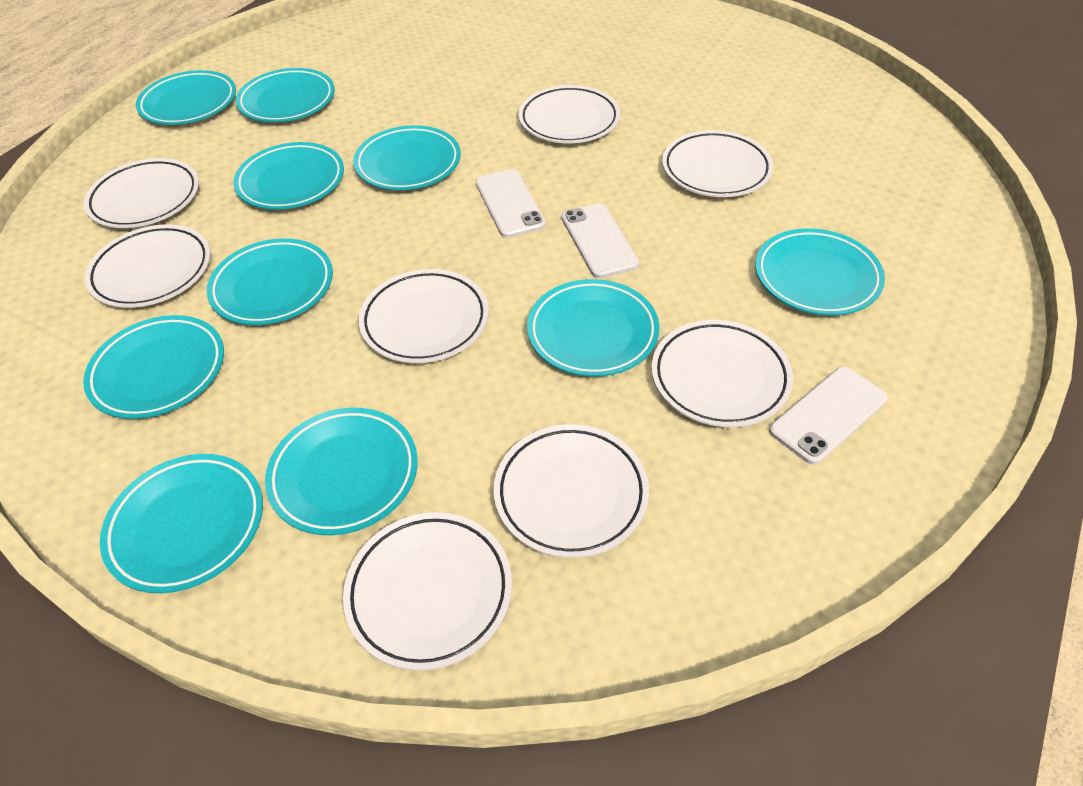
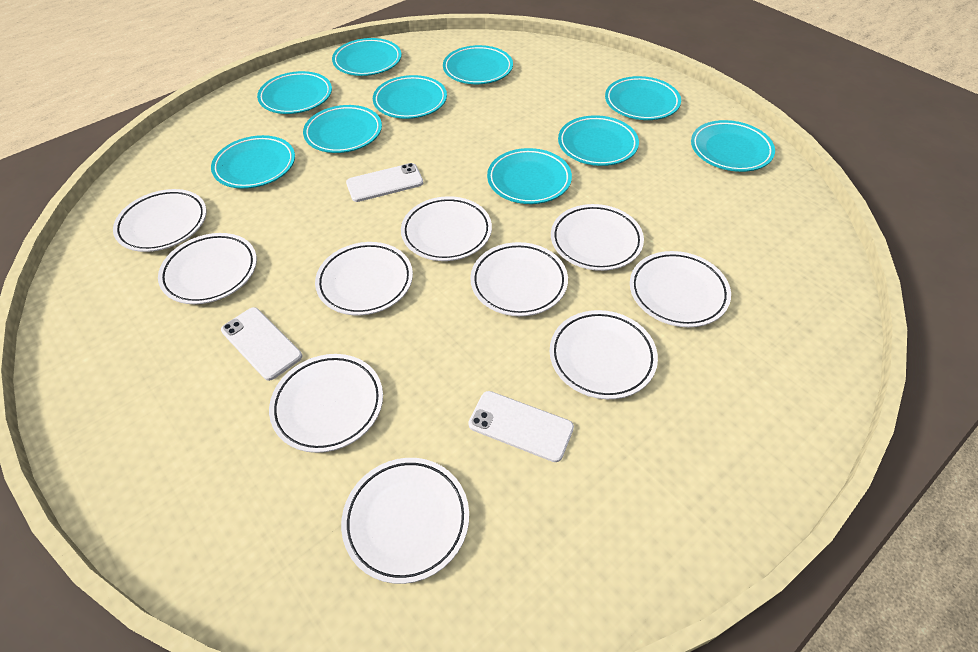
white plate: 8 -> 10

